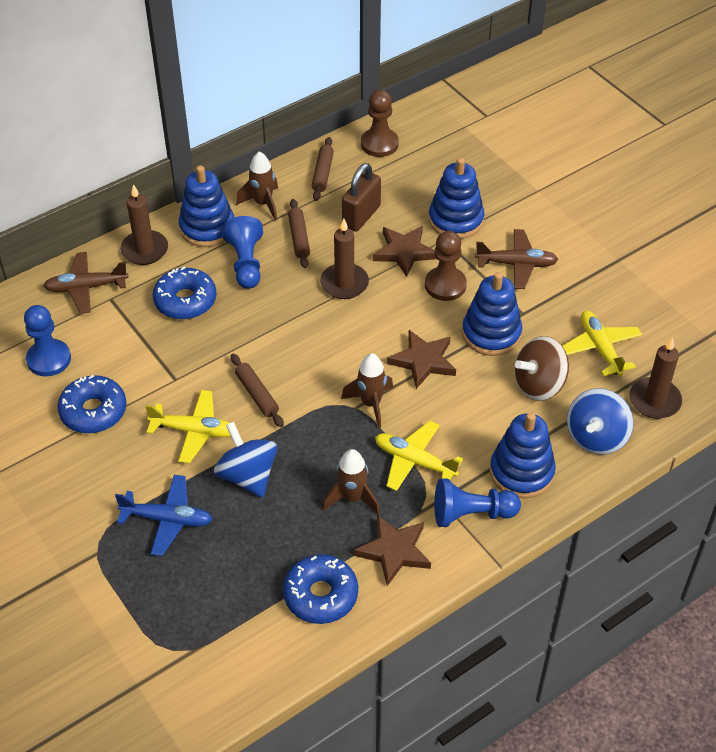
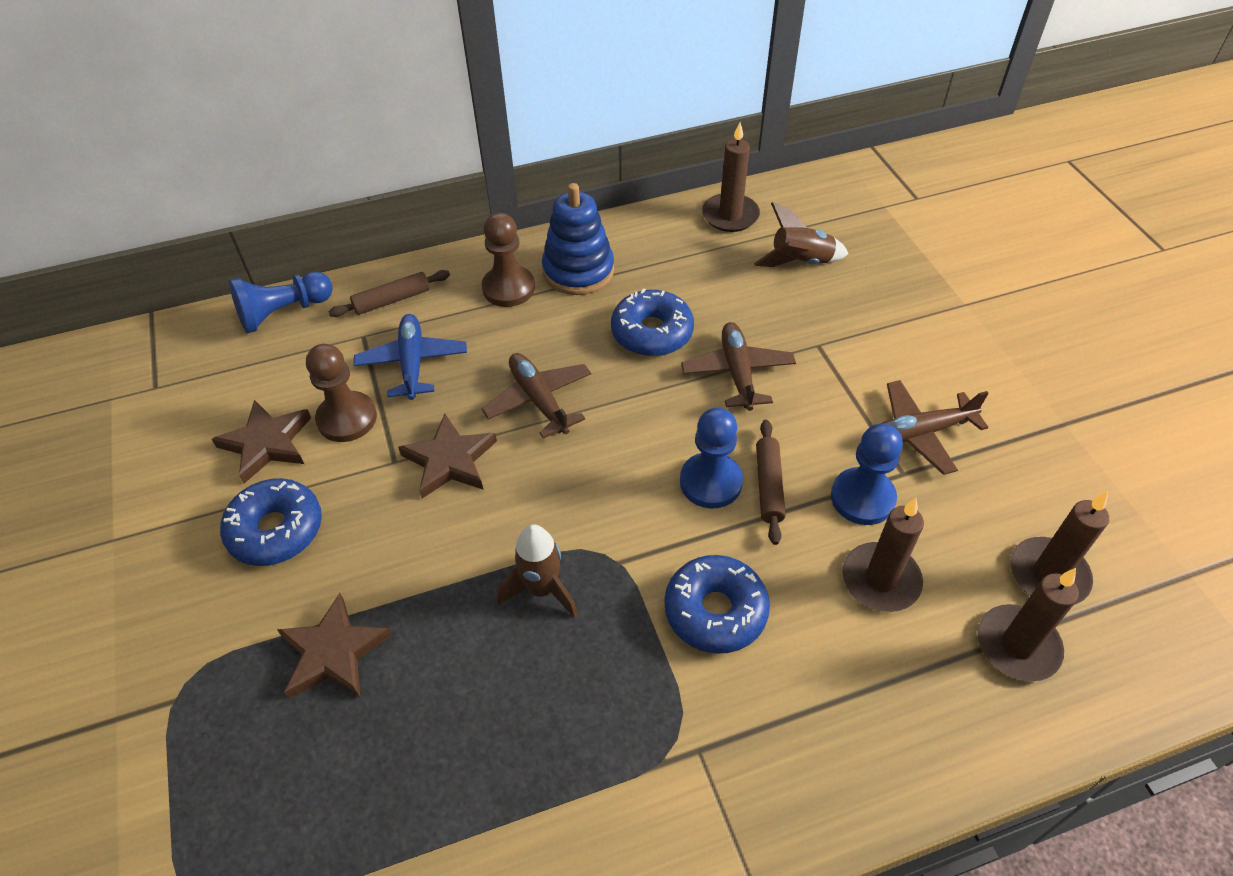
blue spinning top: 2 -> 0
blue stacking toy: 4 -> 1
brown candle: 3 -> 4
brown padlock: 1 -> 0
brown plane: 2 -> 3
brown rocket: 3 -> 2
brown rolling pin: 3 -> 2
brown spinning top: 1 -> 0
yellow plane: 3 -> 0

